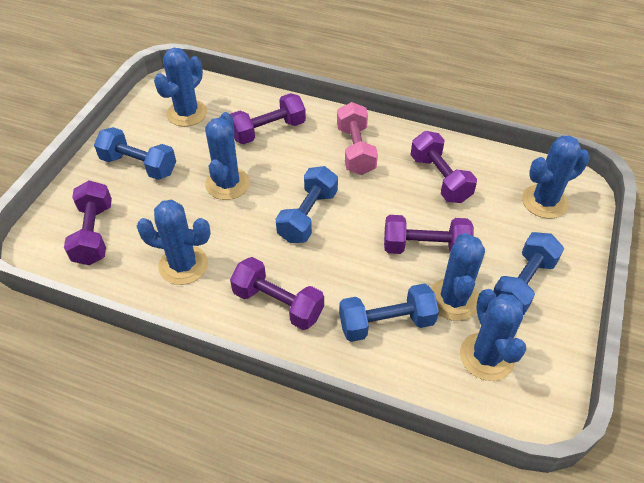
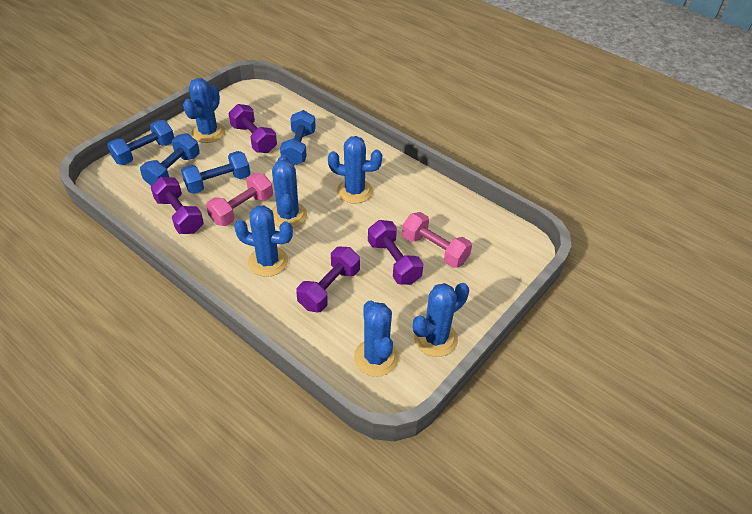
pink dumbbell: 1 -> 2
purple dumbbell: 5 -> 4

